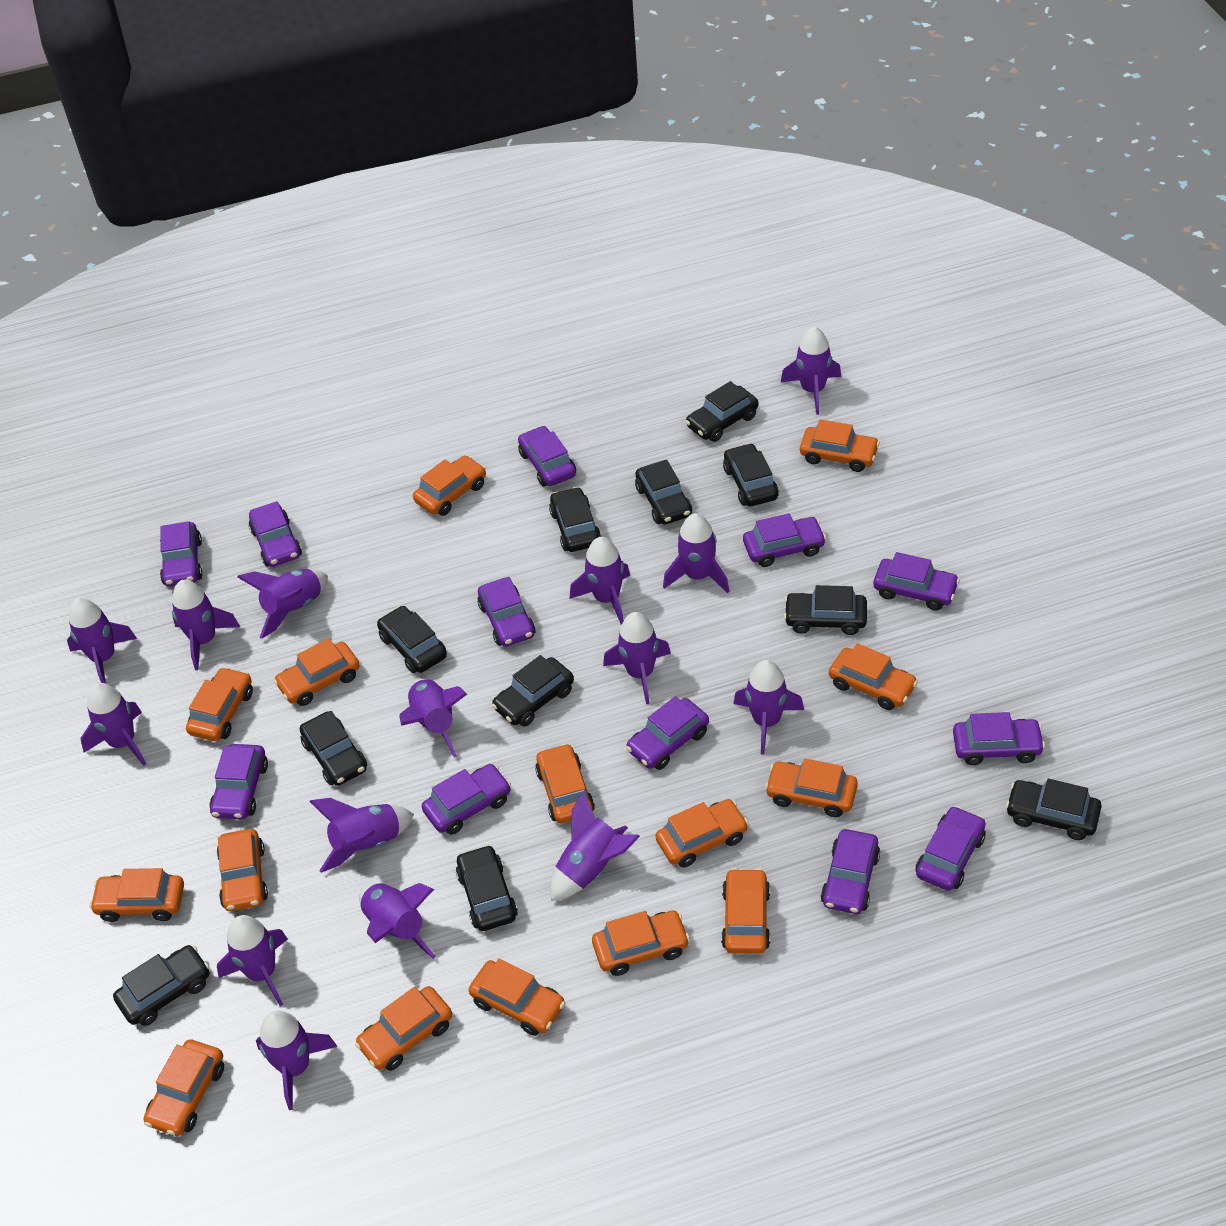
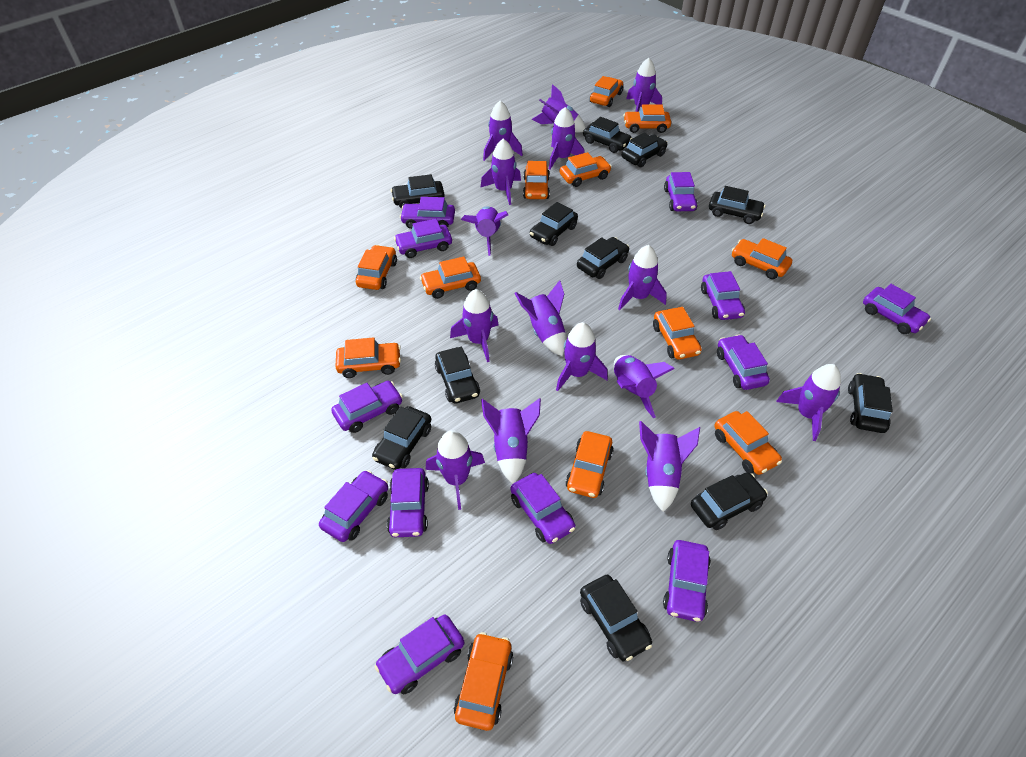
orange car: 15 -> 12

